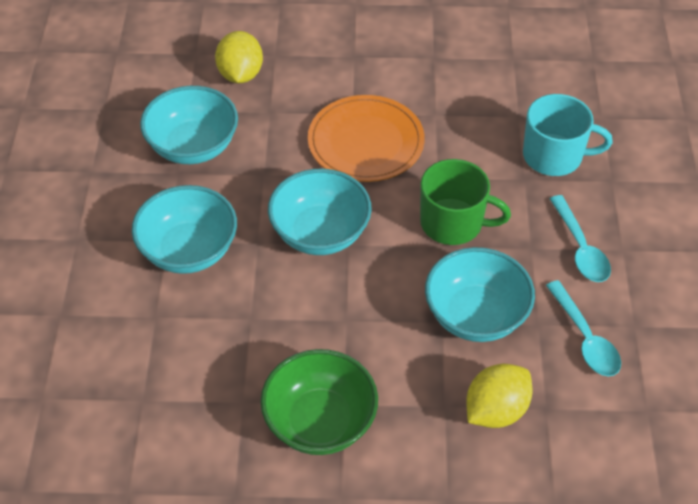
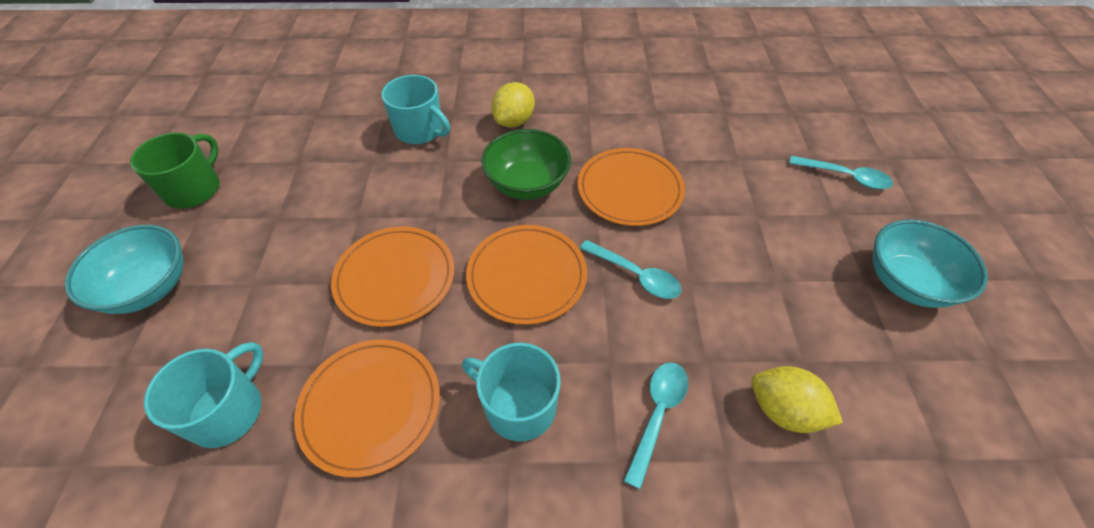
orange plate: 1 -> 4
turquoise bowl: 4 -> 2
turquoise mug: 1 -> 3
turquoise spoon: 2 -> 3

